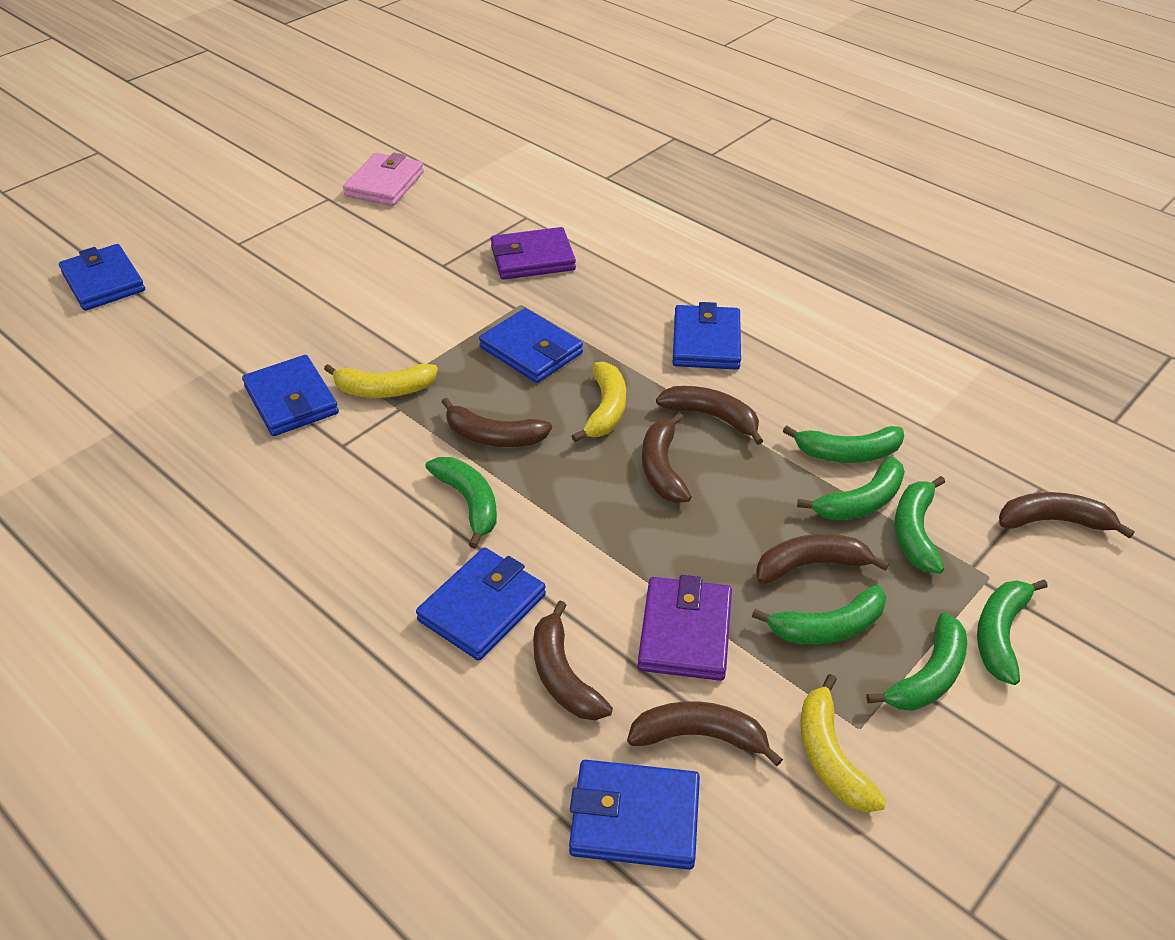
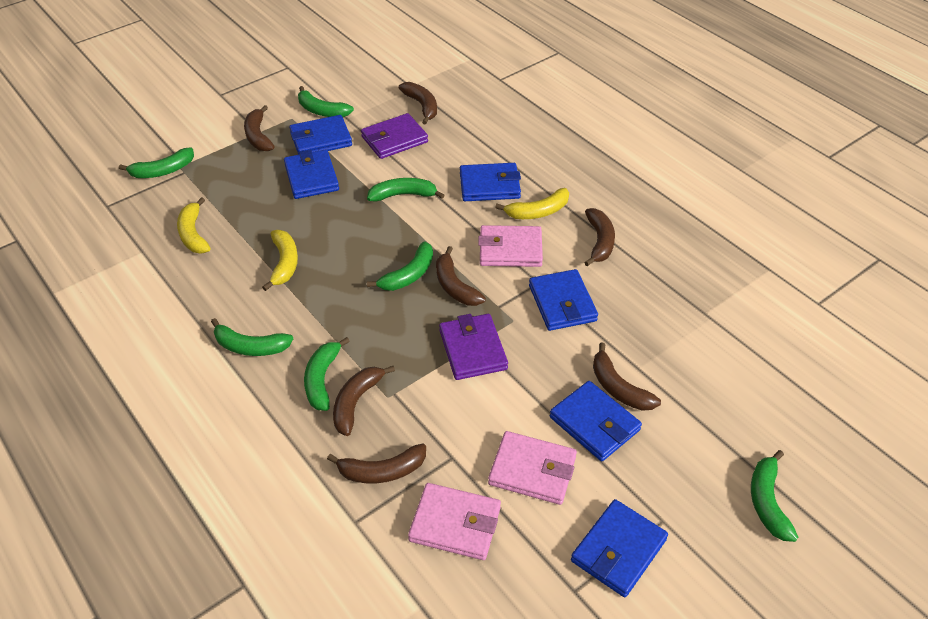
pink wallet: 1 -> 3

